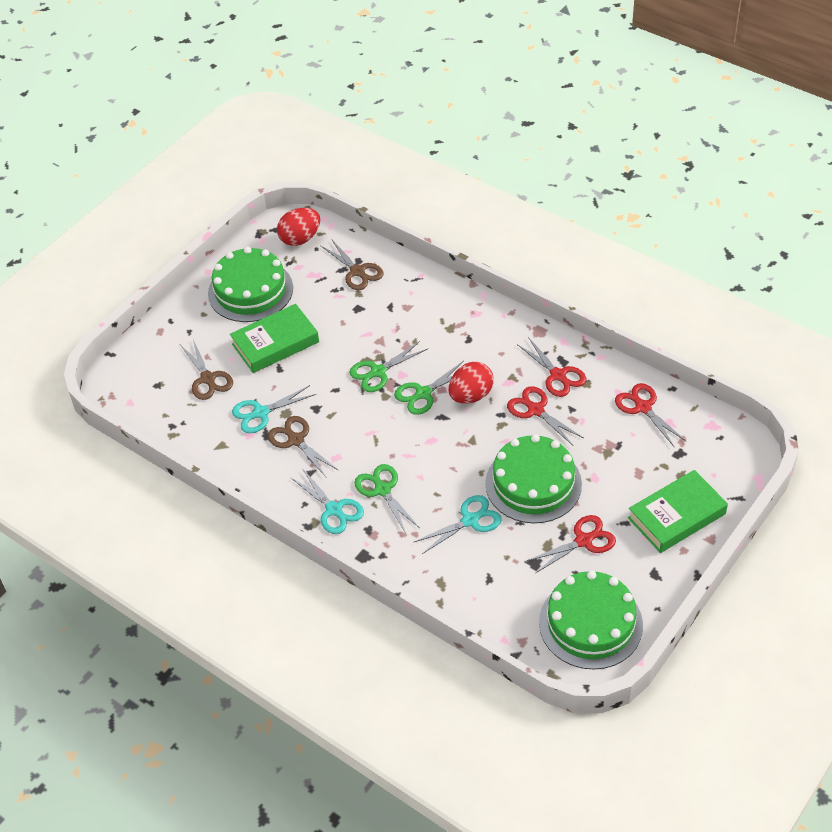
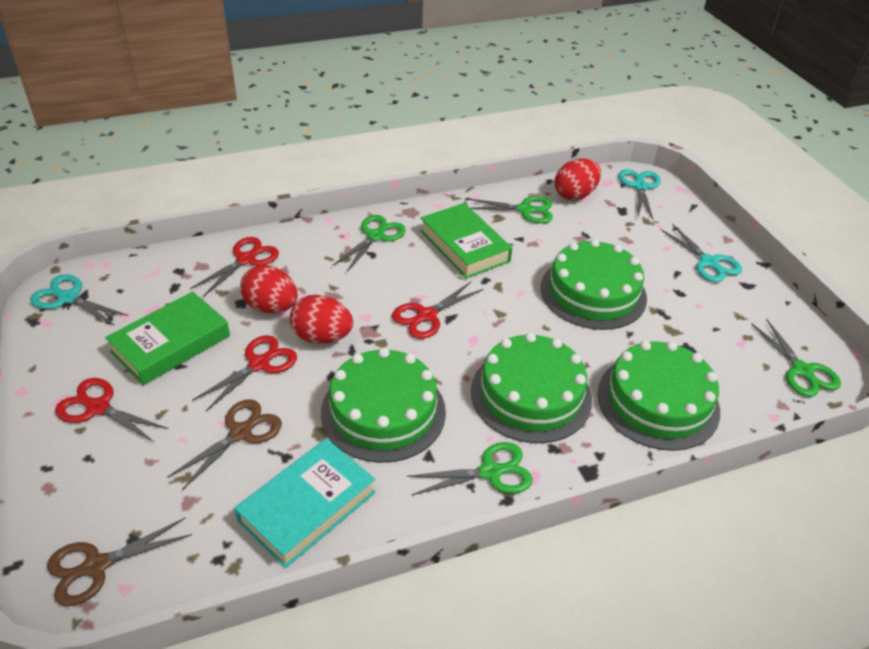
brown scissors: 3 -> 2
green cake: 3 -> 4
green scissors: 3 -> 4
red egg: 2 -> 3
turquoise book: 0 -> 1

